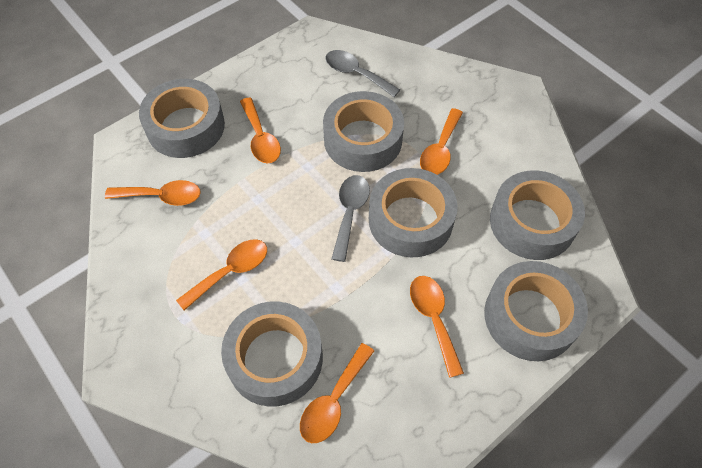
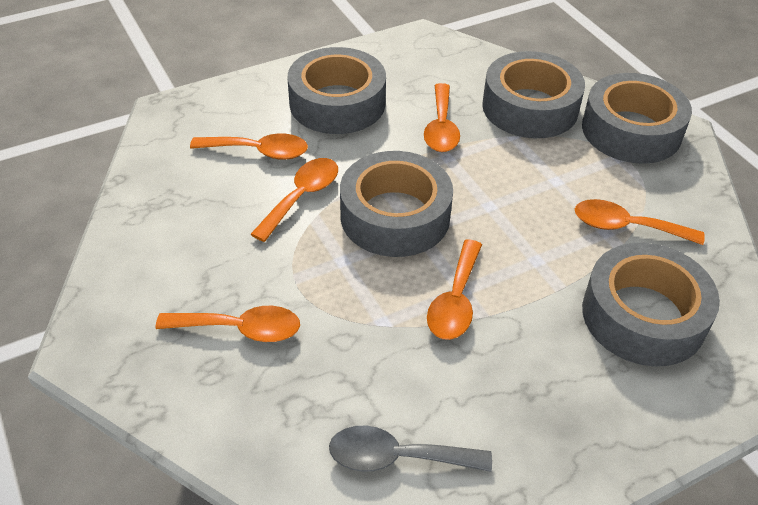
grey spoon: 2 -> 1
grey tape: 6 -> 5

